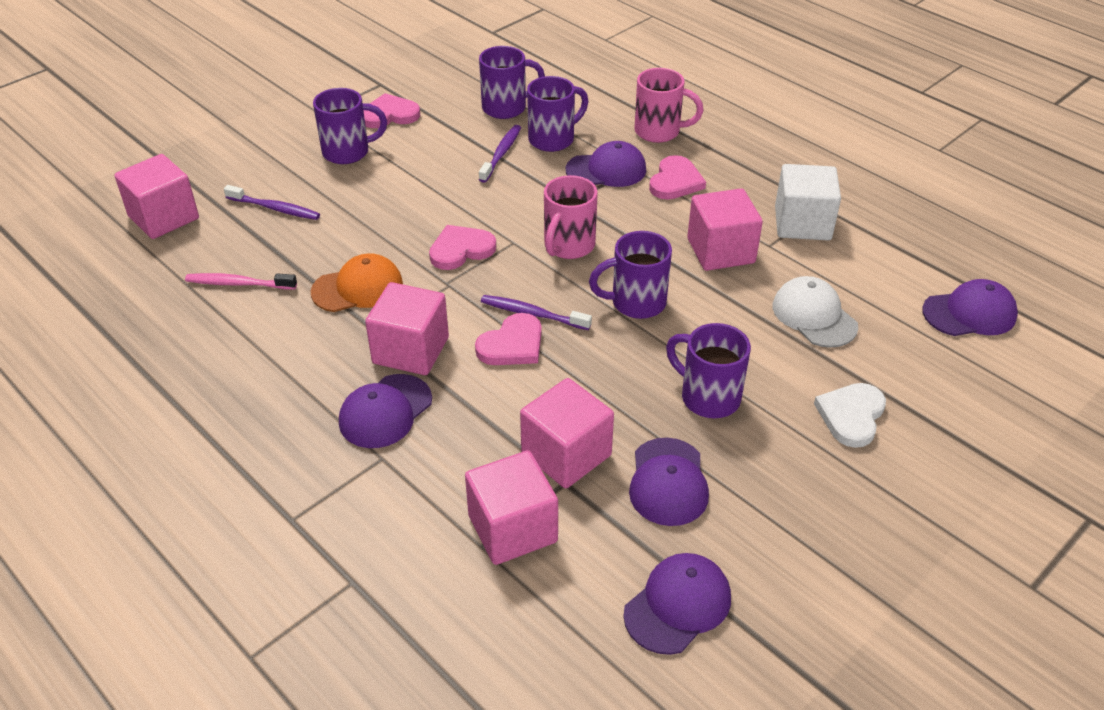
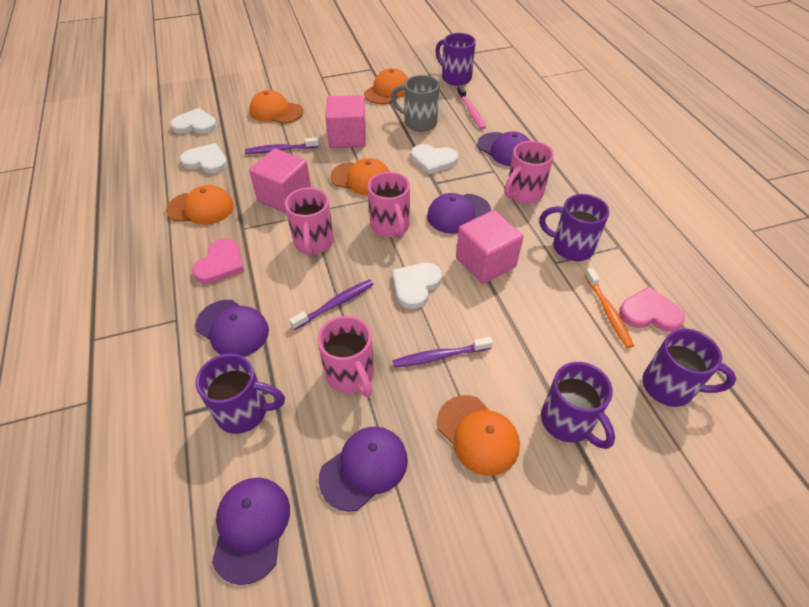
grey mug: 0 -> 1
orange cap: 1 -> 5
orange toothbrush: 0 -> 1
pink cube: 5 -> 3
pink heart: 4 -> 2
pink mug: 2 -> 4
white cap: 1 -> 0
white cube: 1 -> 0
white heart: 1 -> 4

